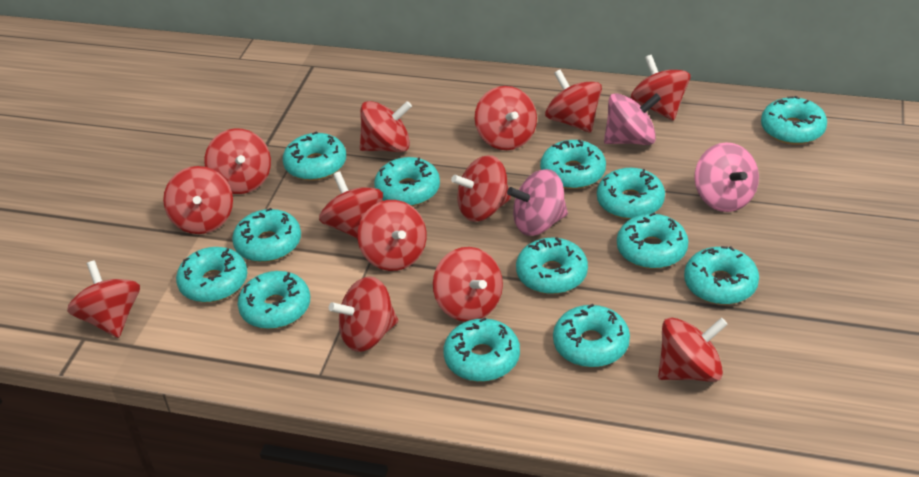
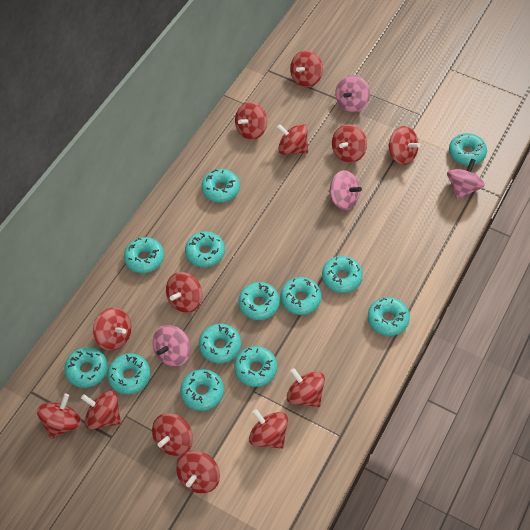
pink spinning top: 3 -> 4

